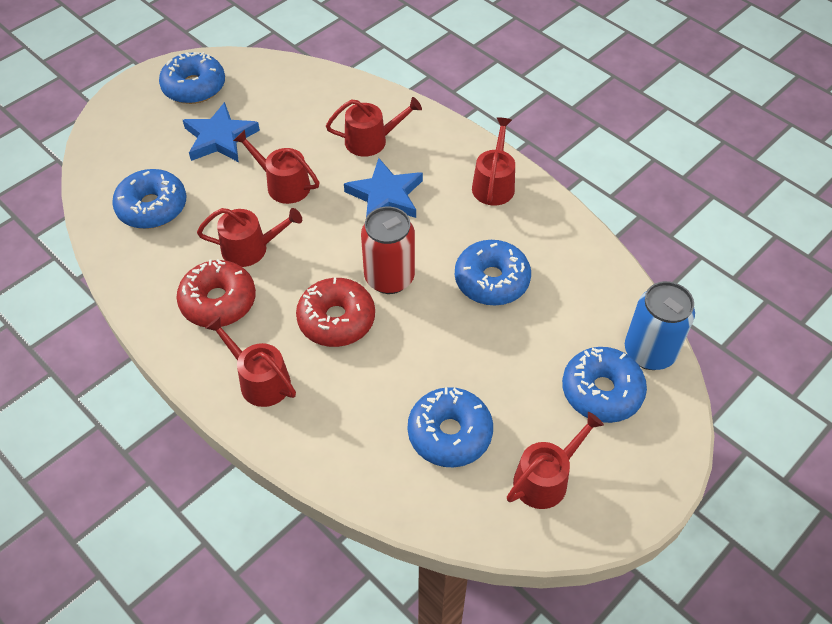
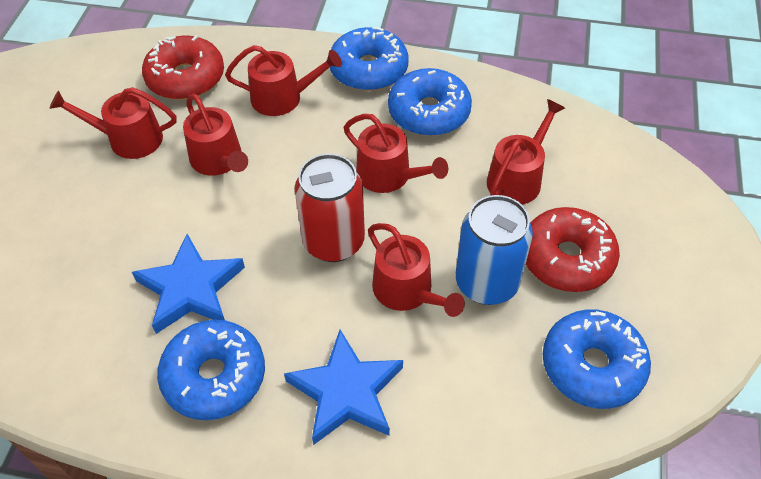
blue donut: 5 -> 4

